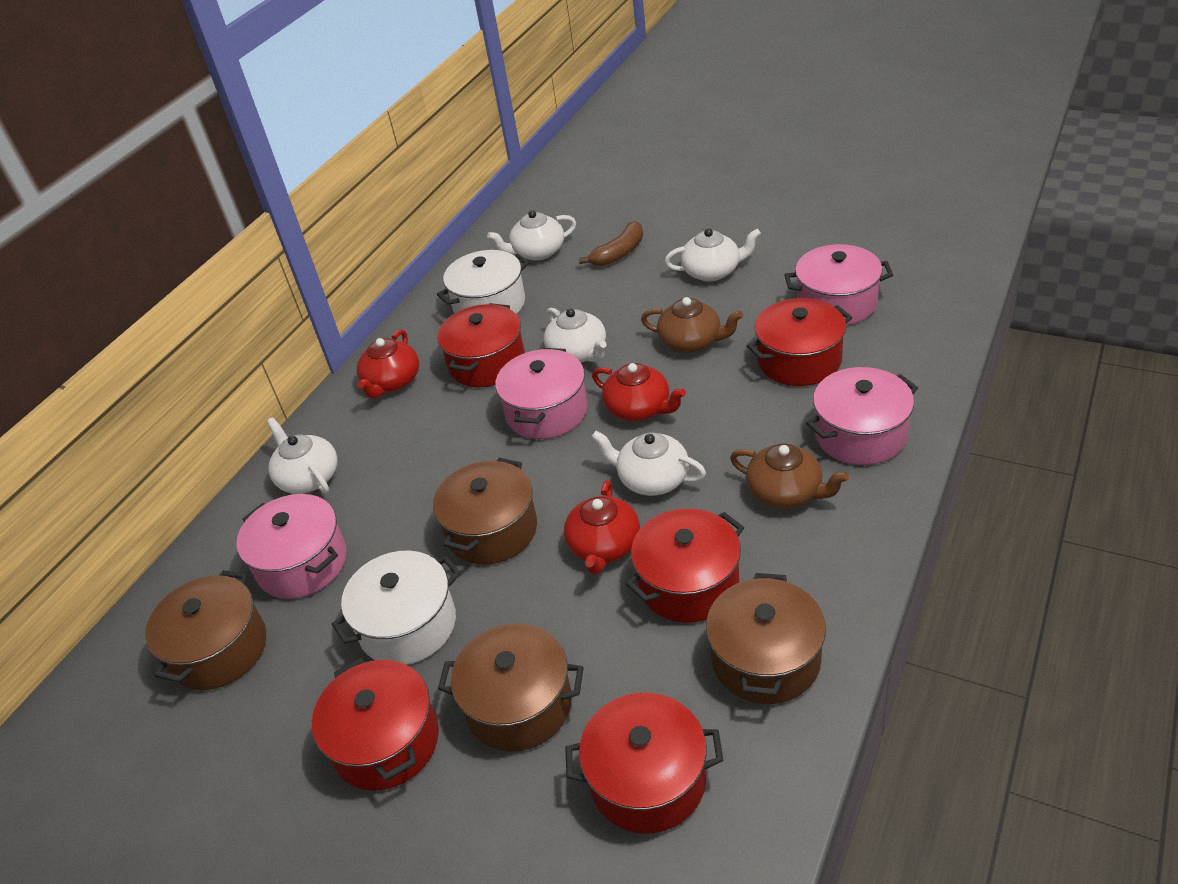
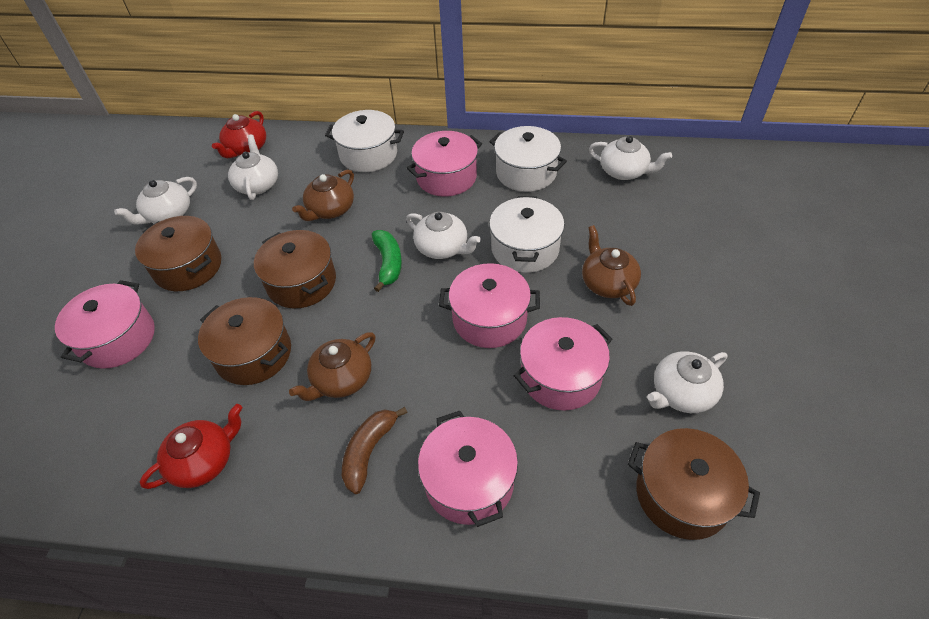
brown teapot: 2 -> 3
green banana: 0 -> 1
pink pot: 4 -> 5
red pot: 5 -> 0
red teapot: 3 -> 2
white pot: 2 -> 3

